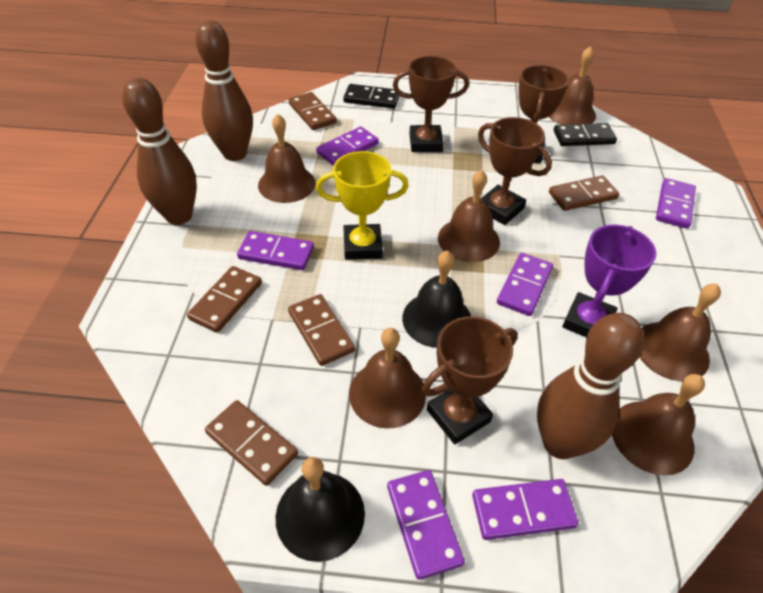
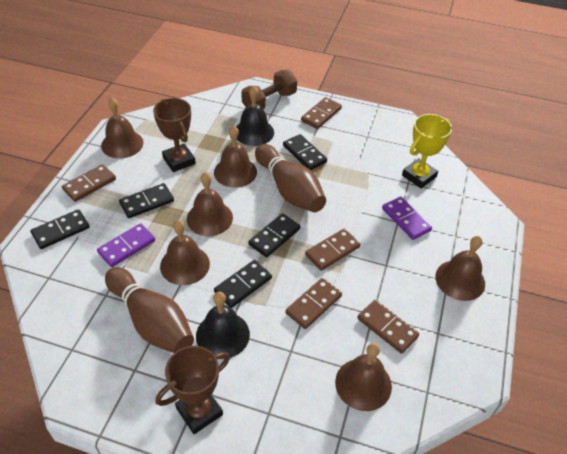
black domino: 2 -> 5
brown bowling pin: 3 -> 2
brown dumbbell: 0 -> 1
brown trophy: 4 -> 2
purple domino: 6 -> 2
purple trophy: 1 -> 0

